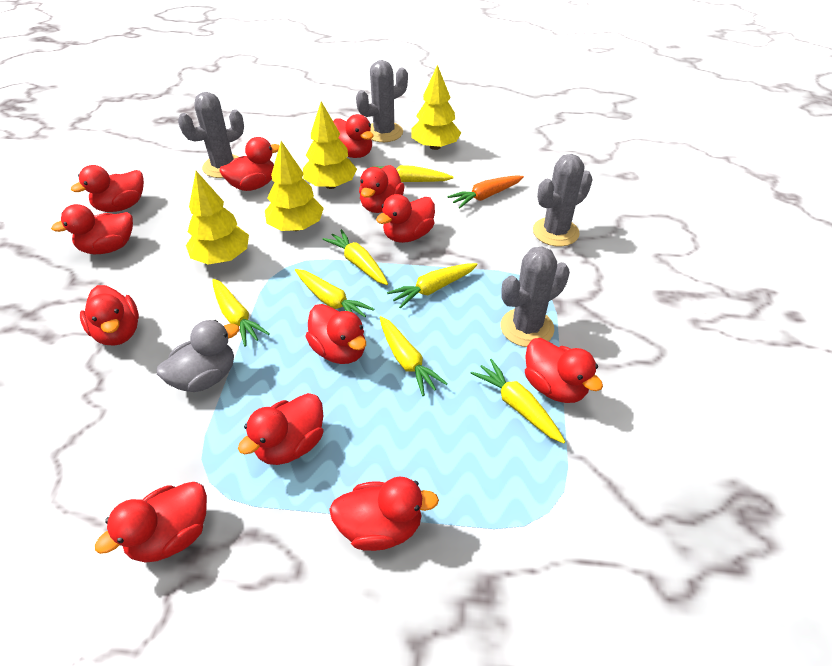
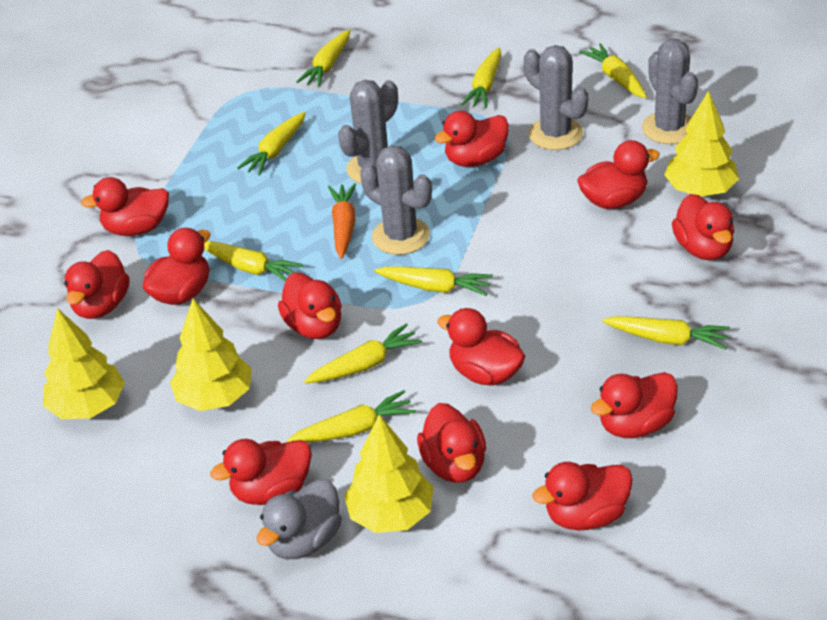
yellow carrot: 7 -> 9

